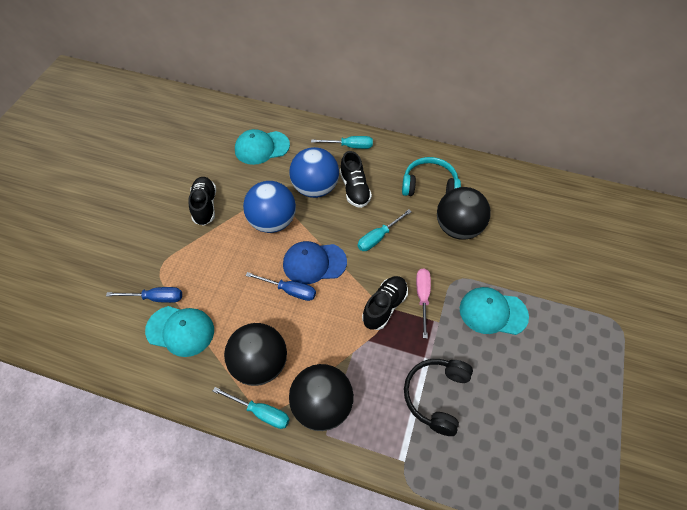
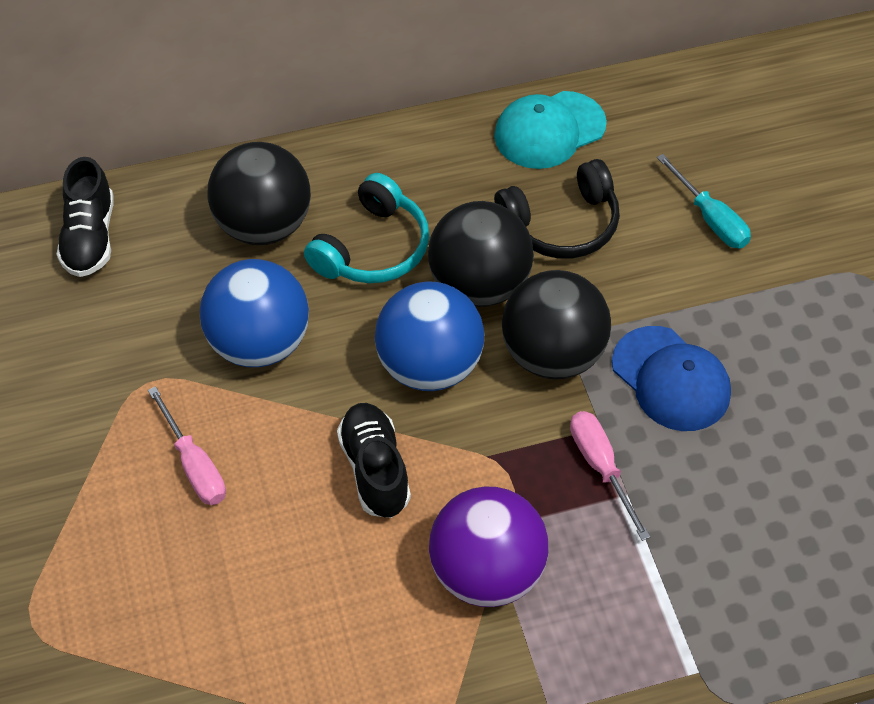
black shoe: 3 -> 2
blue screwdriver: 2 -> 0
pink screwdriver: 1 -> 2
purple ball: 0 -> 1
turquoise cap: 3 -> 1
turquoise screwdriver: 3 -> 1

